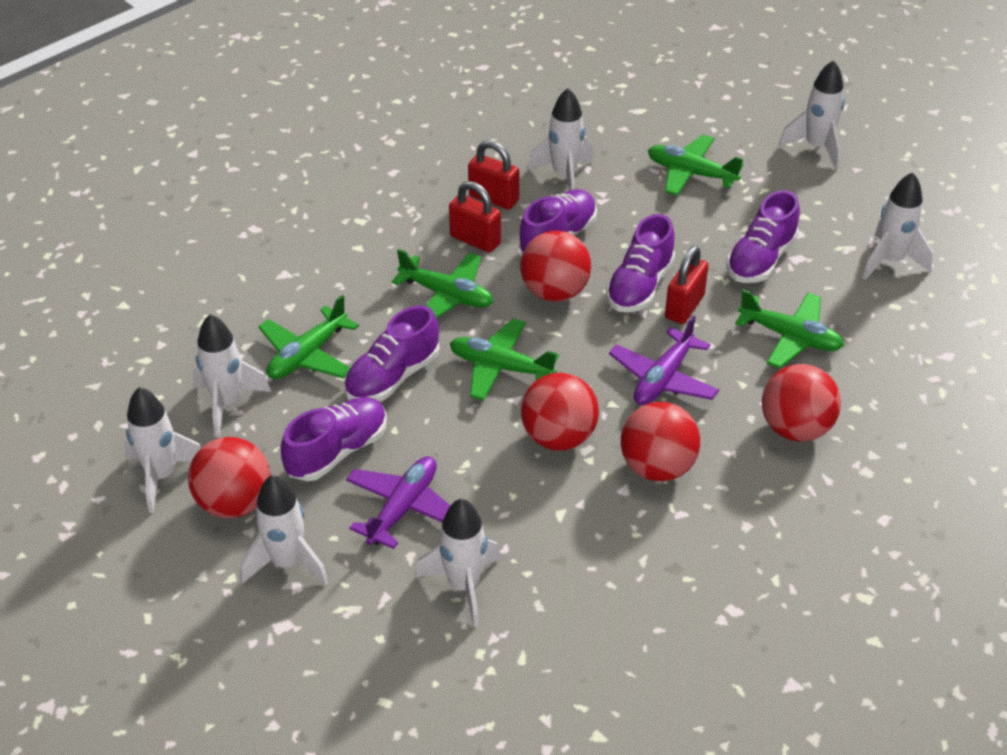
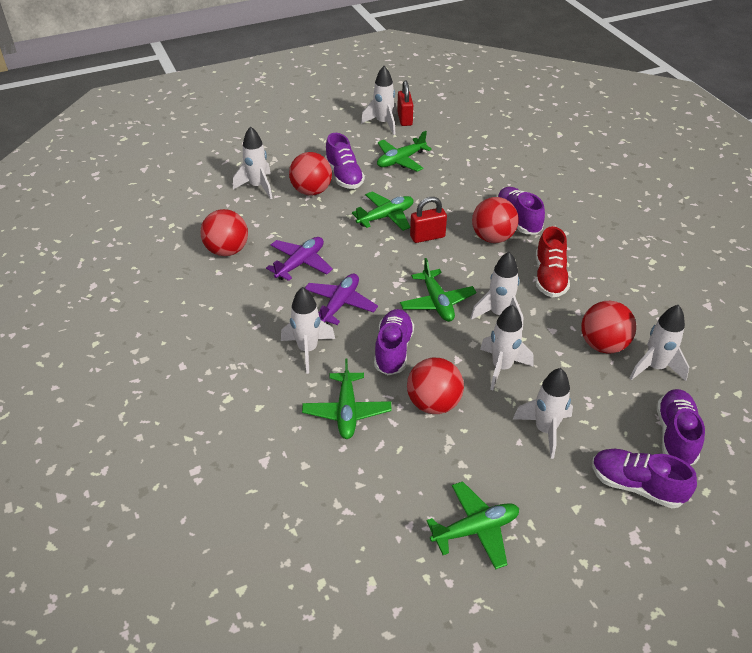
red padlock: 3 -> 2
red shoe: 0 -> 1

